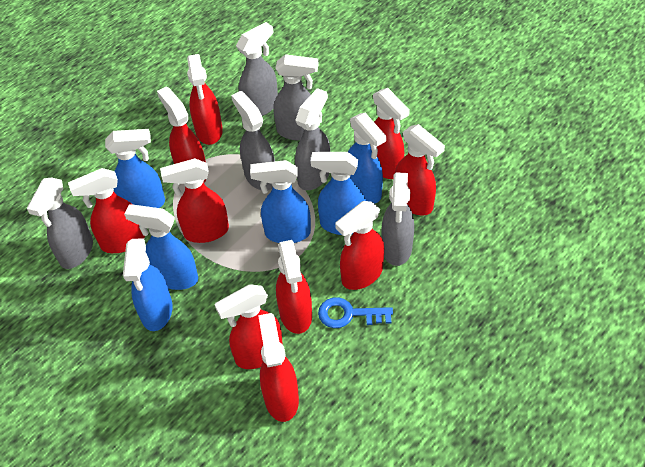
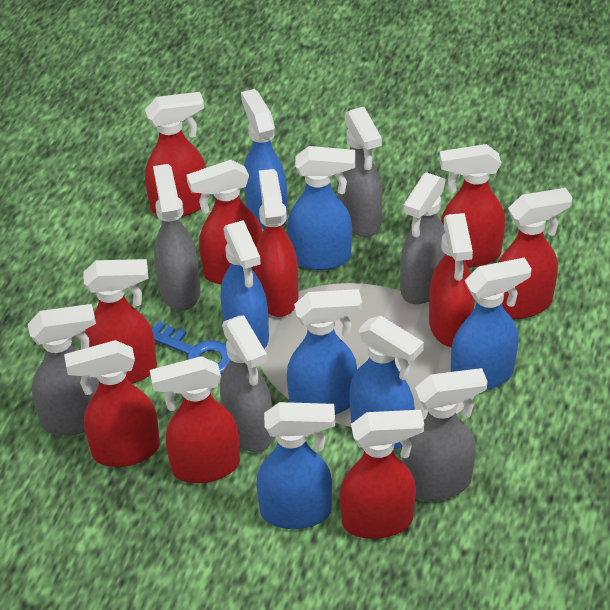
blue spray bottle: 6 -> 7

